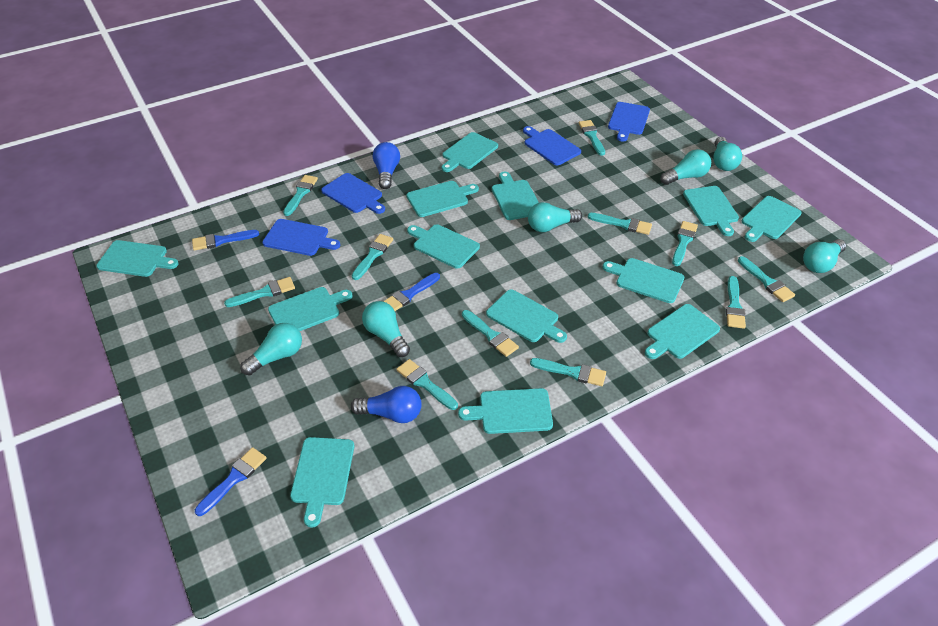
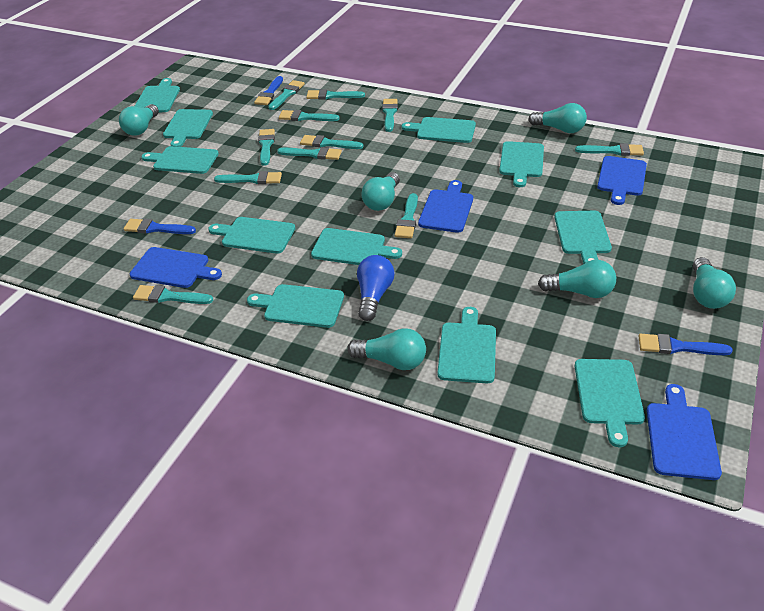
blue light bulb: 2 -> 1
turquoise cutting board: 13 -> 11

